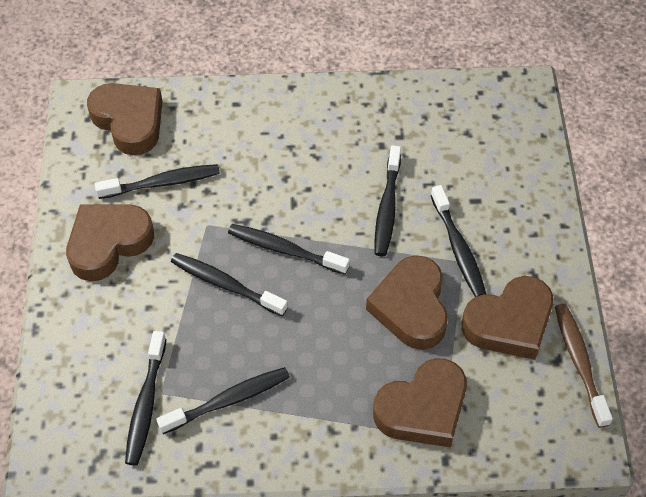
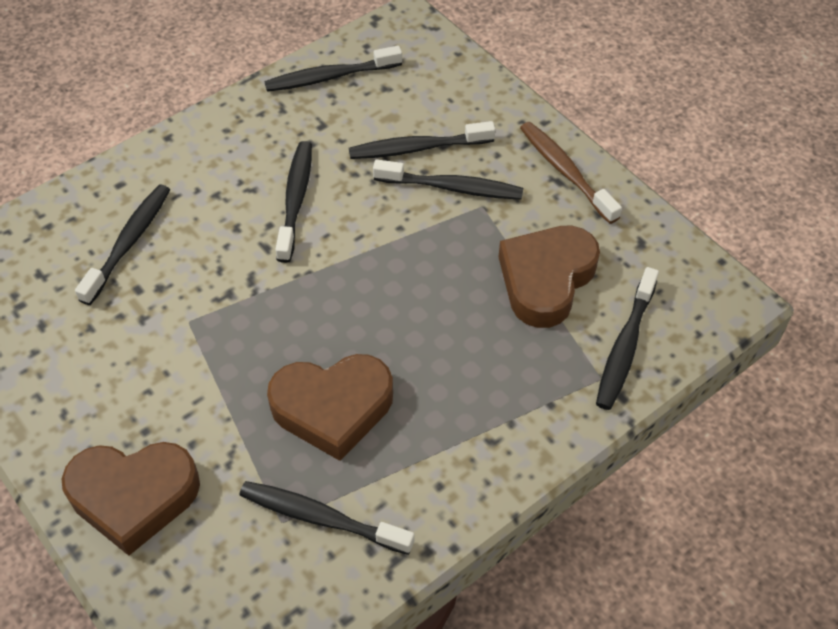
brown heart: 5 -> 3

